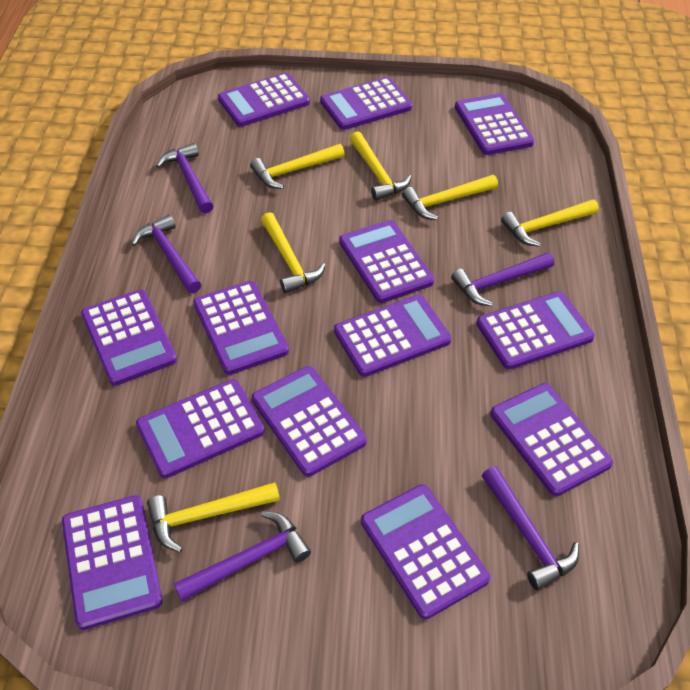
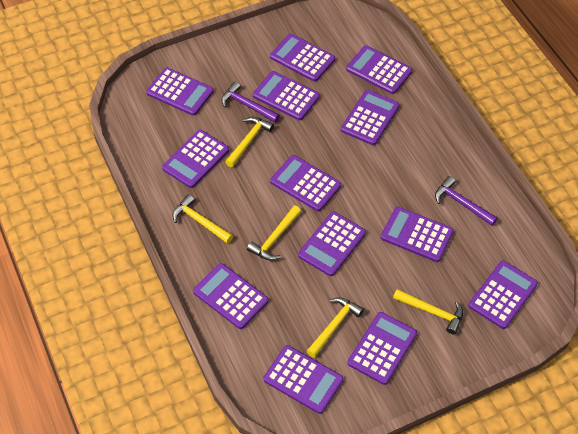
purple hammer: 5 -> 2
yellow hammer: 6 -> 5

